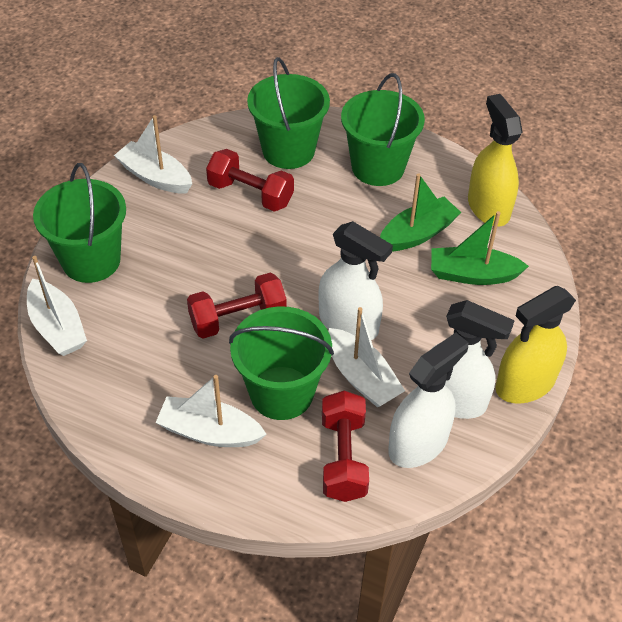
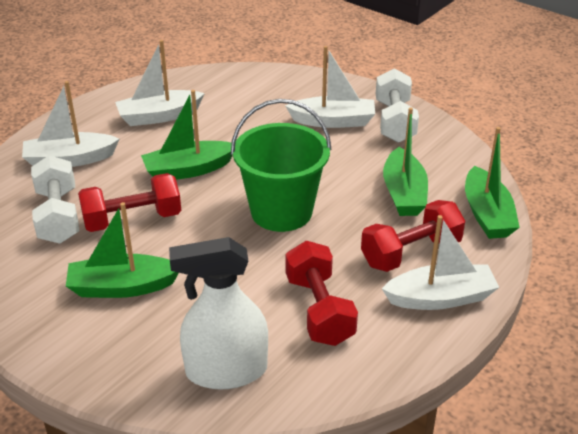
green boat: 2 -> 4
green bucket: 4 -> 1
white dumbbell: 0 -> 2
white spray bottle: 3 -> 1
yellow spray bottle: 2 -> 0

